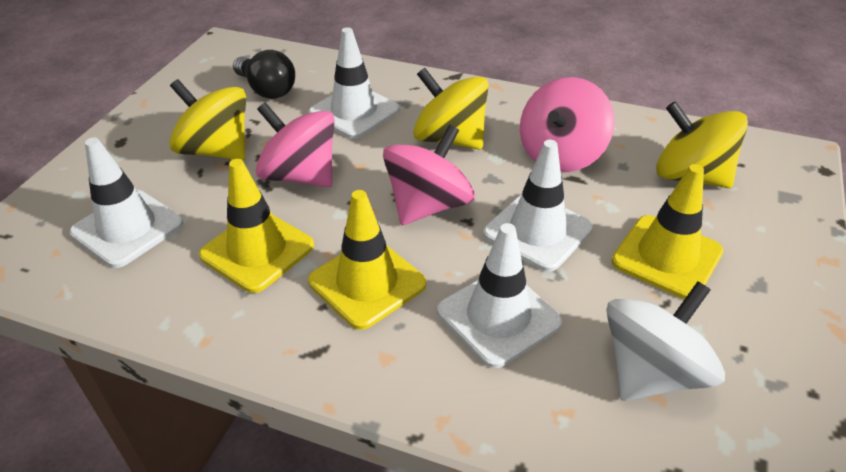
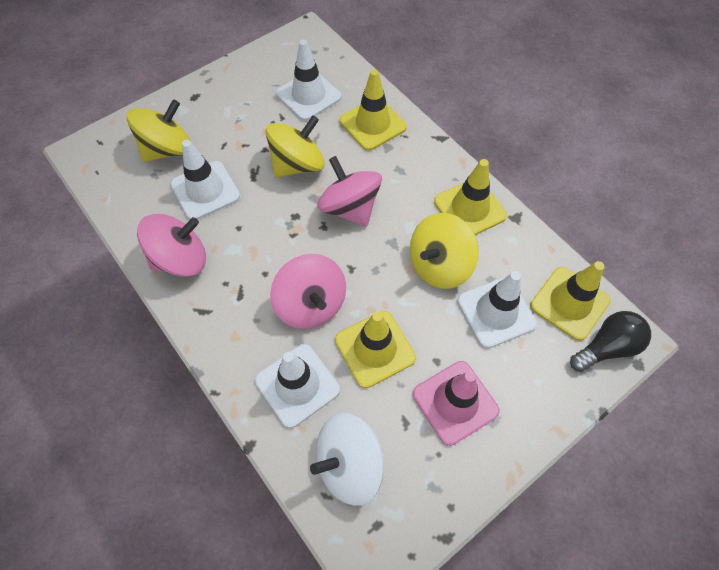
pink traffic cone: 0 -> 1
yellow traffic cone: 3 -> 4

